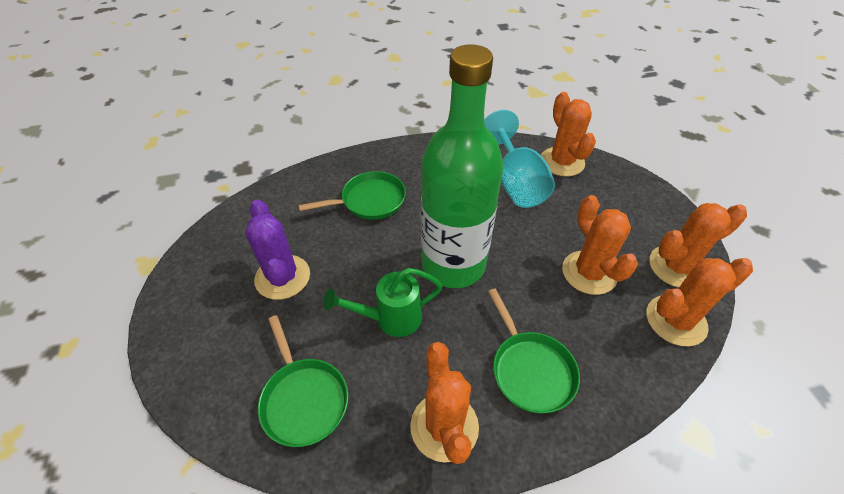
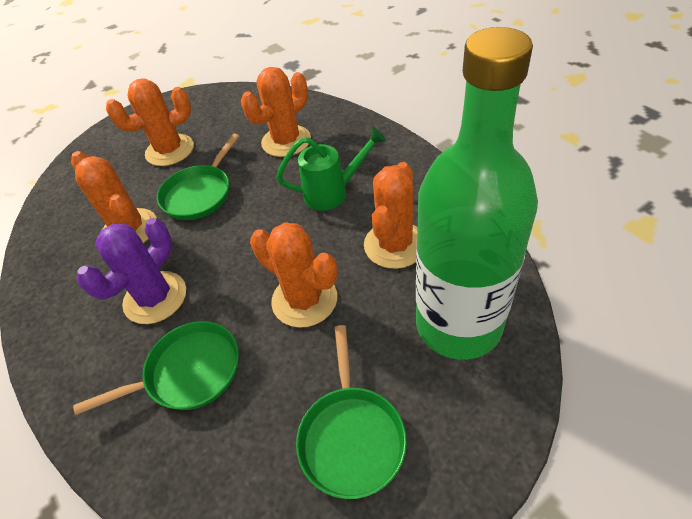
turquoise goblet: 1 -> 0

